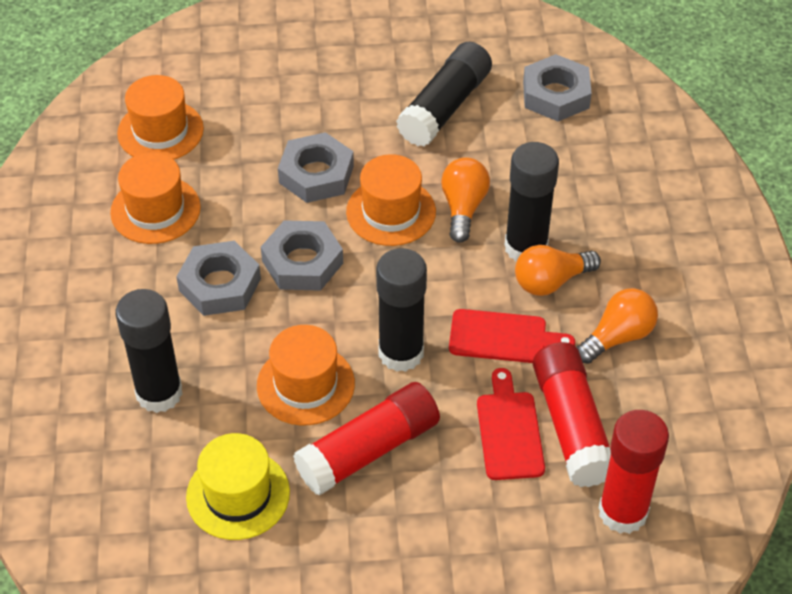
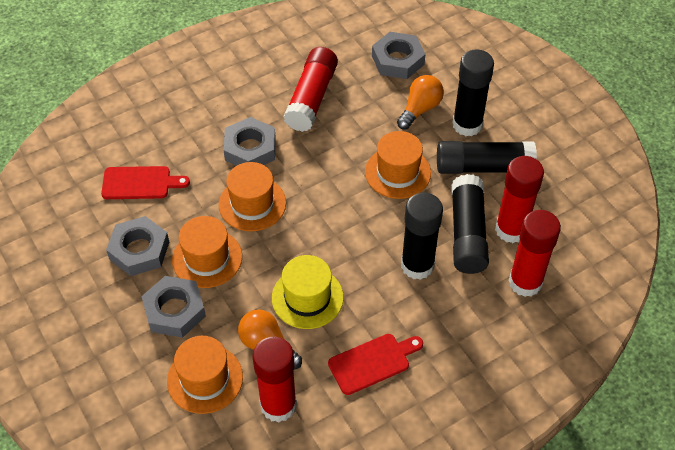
orange light bulb: 3 -> 2
red glue stick: 3 -> 4

